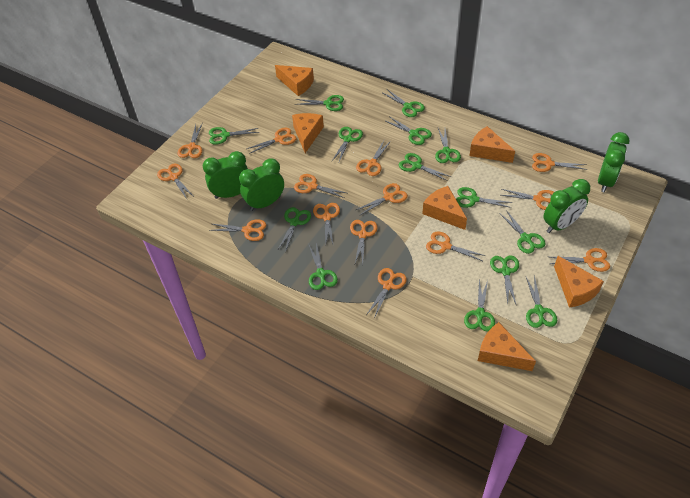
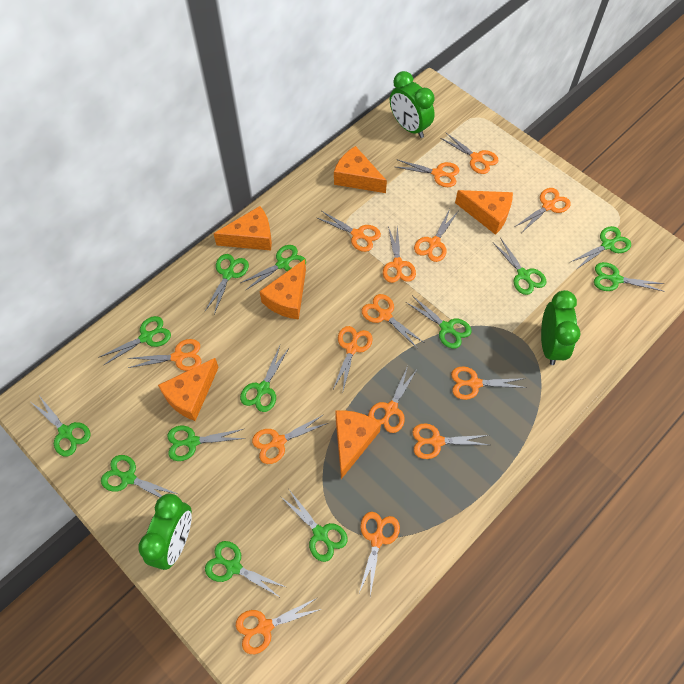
green clock: 4 -> 3
green scissors: 14 -> 13
orange scissors: 14 -> 15

